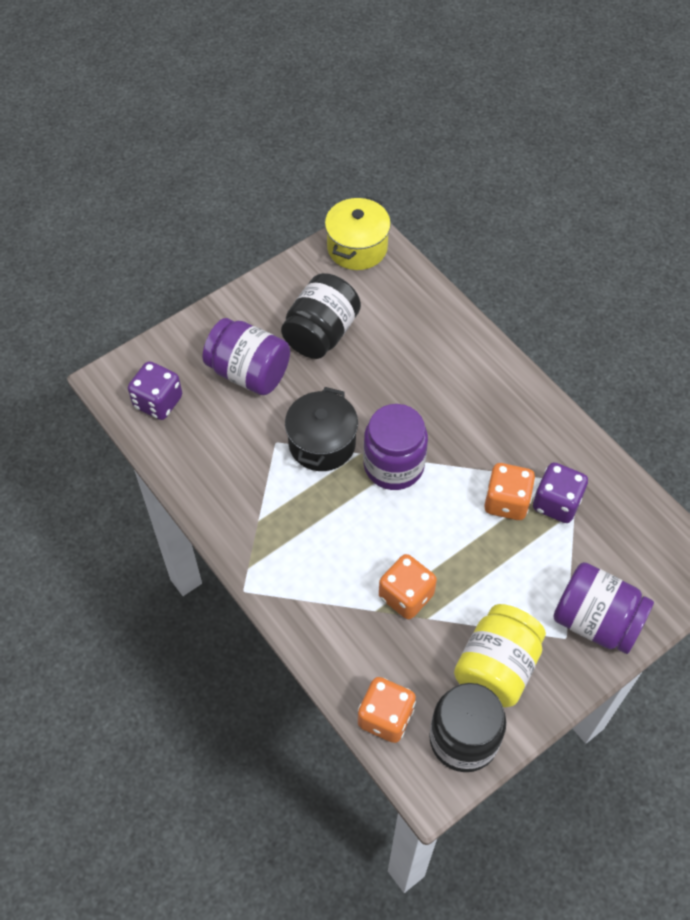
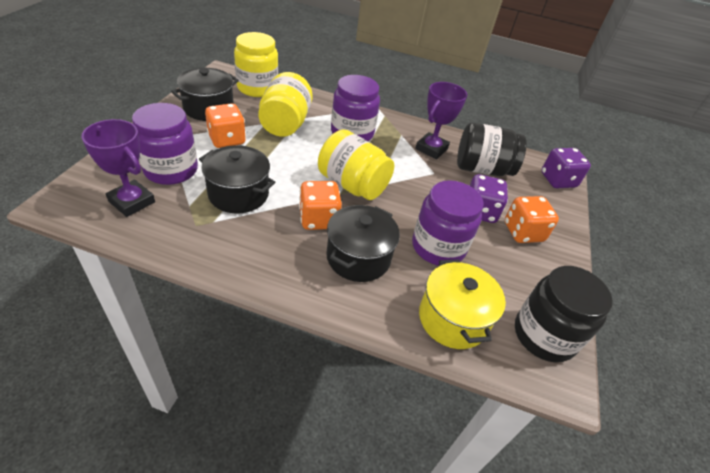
black pot: 1 -> 3
purple trophy: 0 -> 2
yellow jar: 1 -> 3

